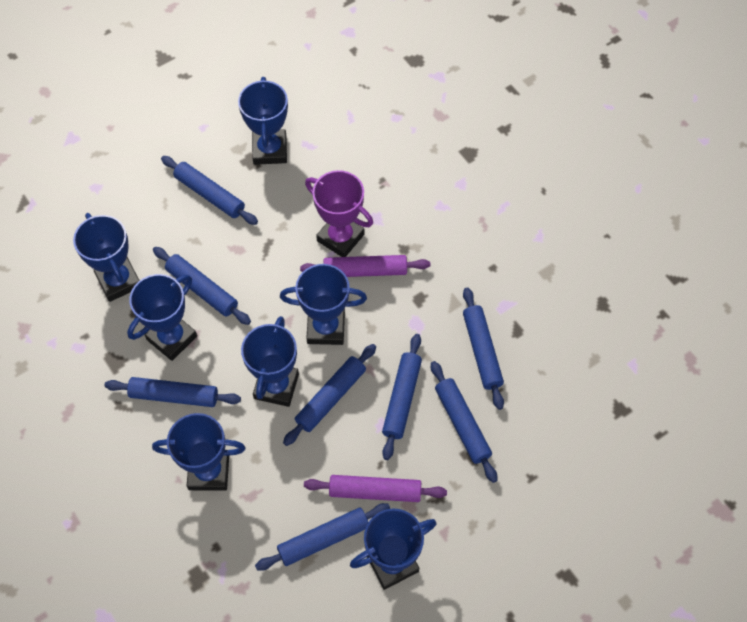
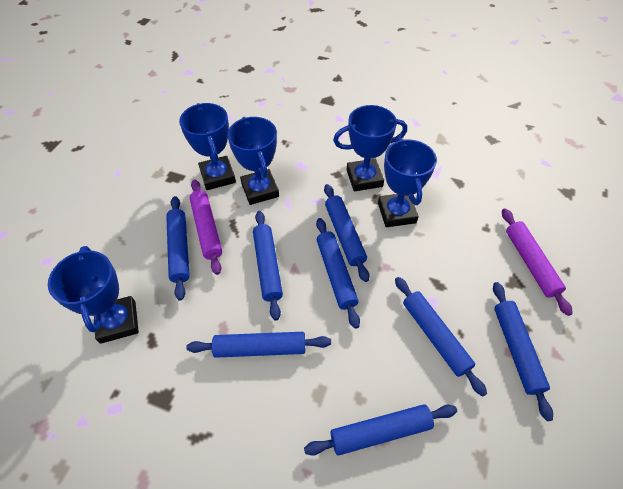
blue trophy: 7 -> 5
purple trophy: 1 -> 0

